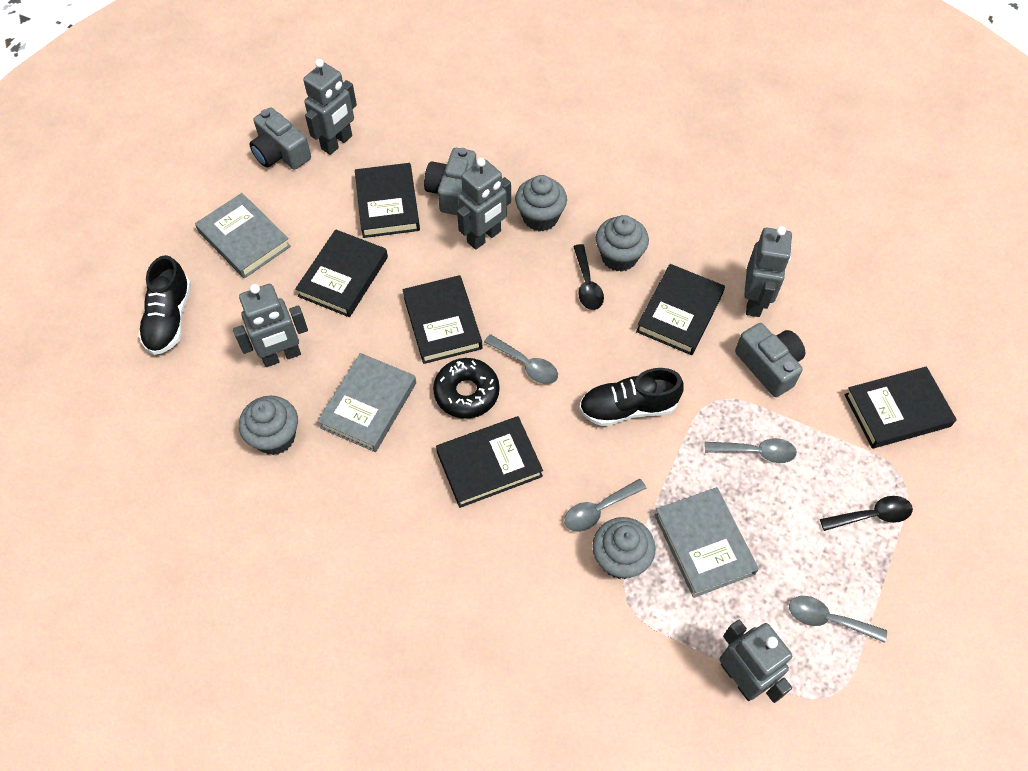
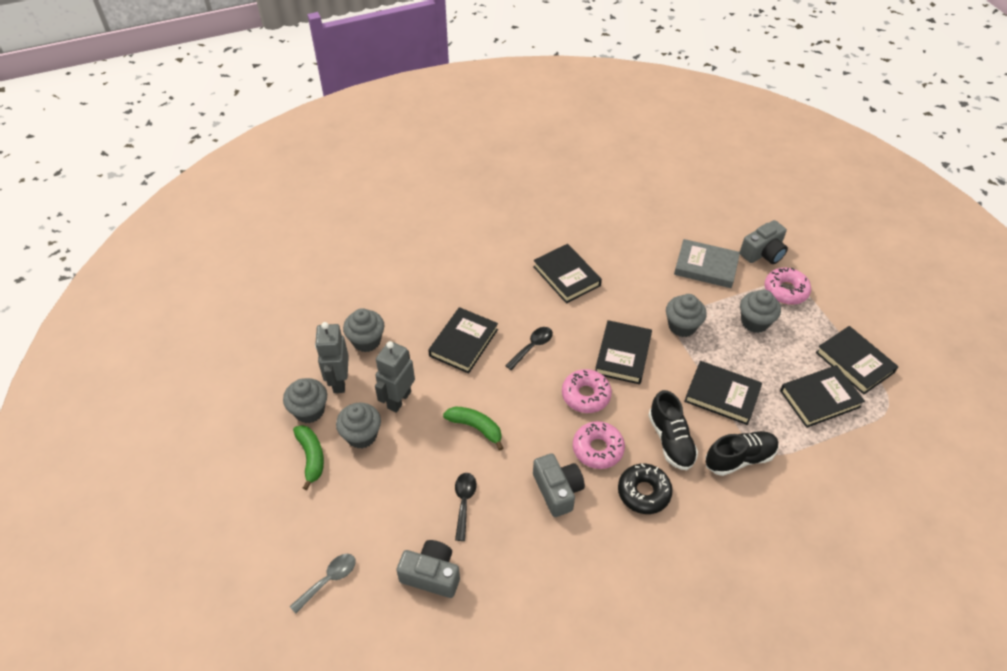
green banana: 0 -> 2
grey book: 3 -> 1
grey cupcake: 4 -> 5
grey robot: 5 -> 2
grey spoon: 4 -> 1
pink donut: 0 -> 3

